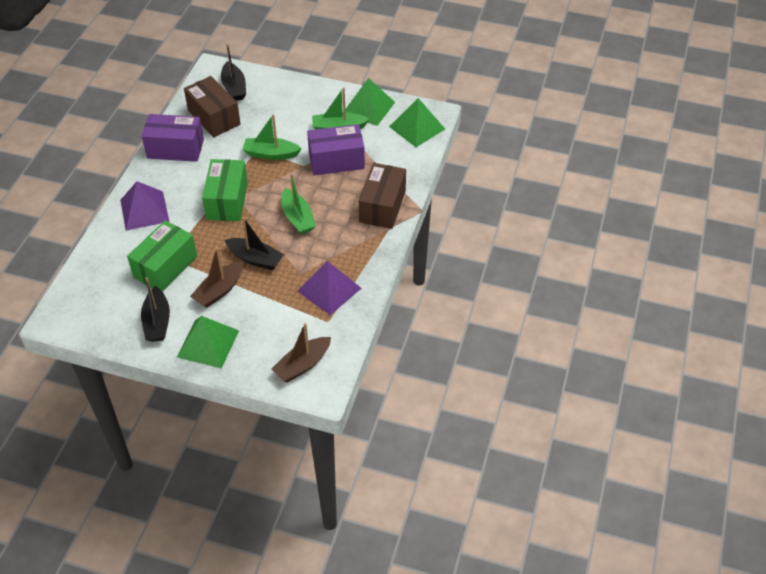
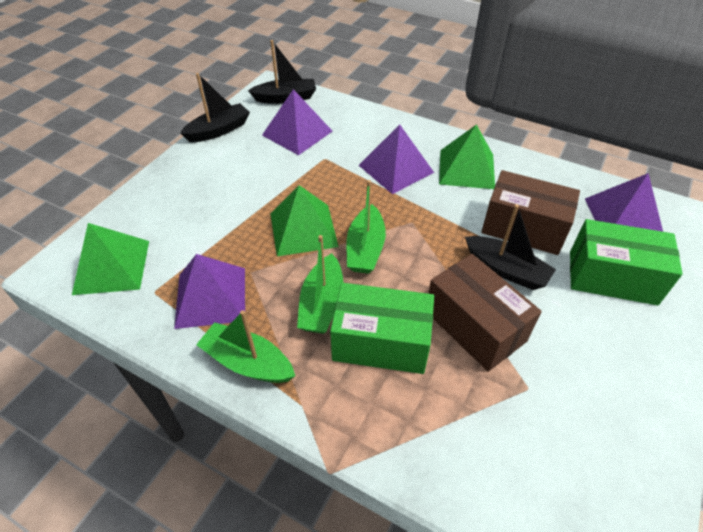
brown boat: 2 -> 0
purple box: 2 -> 0
purple pyramid: 2 -> 4

